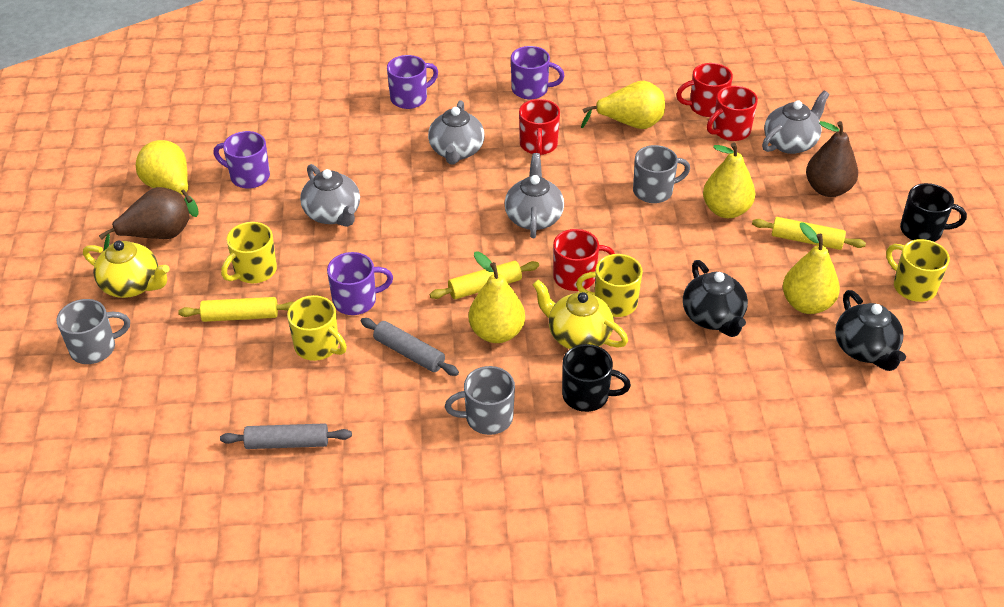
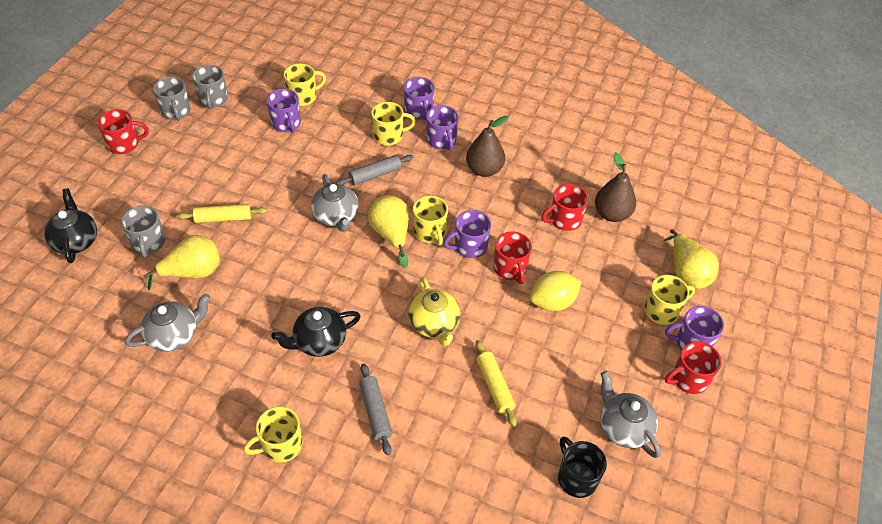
black mug: 2 -> 1
grey teapot: 4 -> 3
purple mug: 4 -> 5
yellow lemon: 0 -> 1
yellow mug: 4 -> 5
yellow pear: 5 -> 3
yellow rolling pin: 3 -> 2
yellow teapot: 2 -> 1

